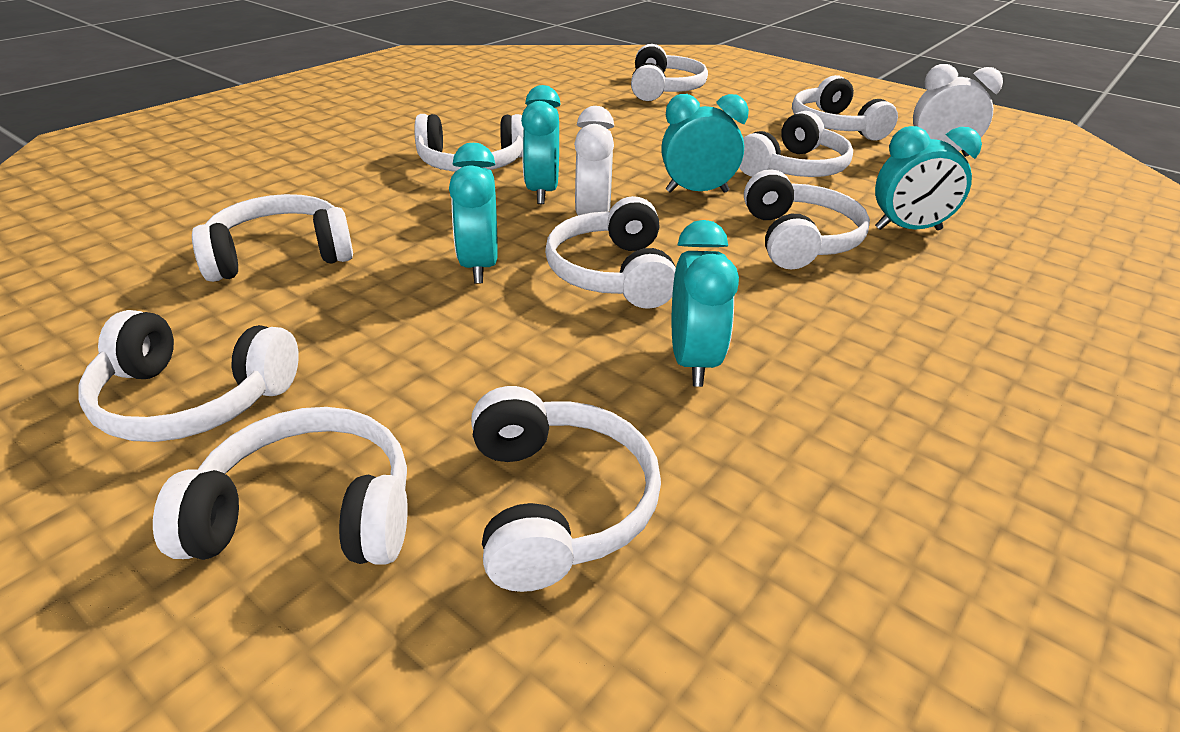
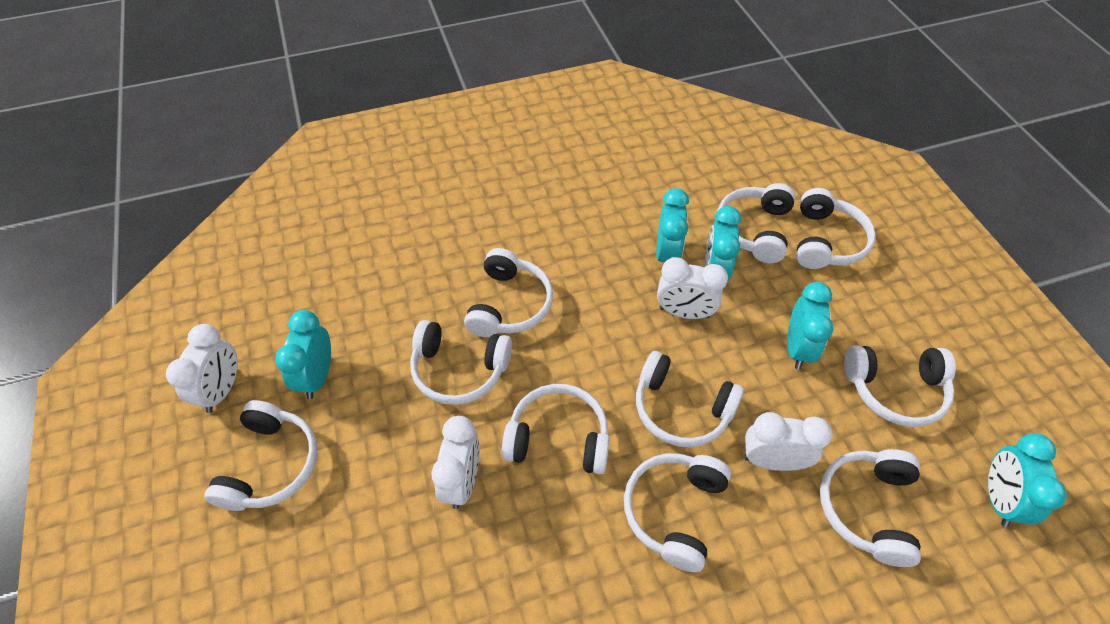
white clock: 2 -> 4

